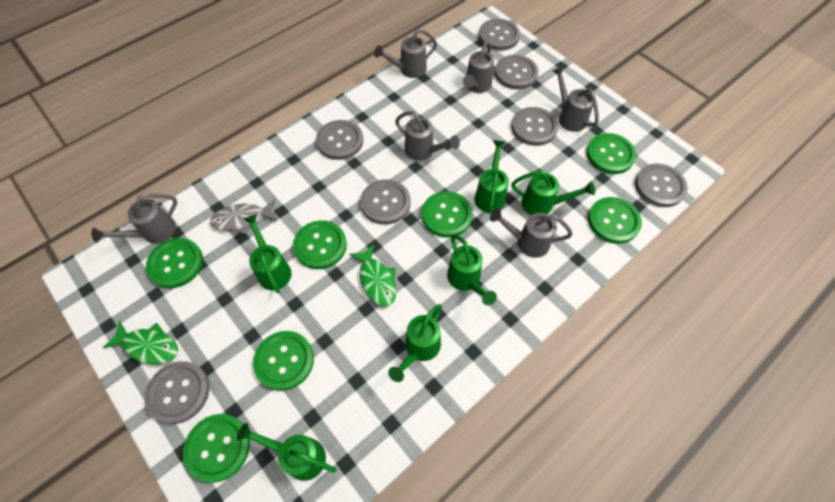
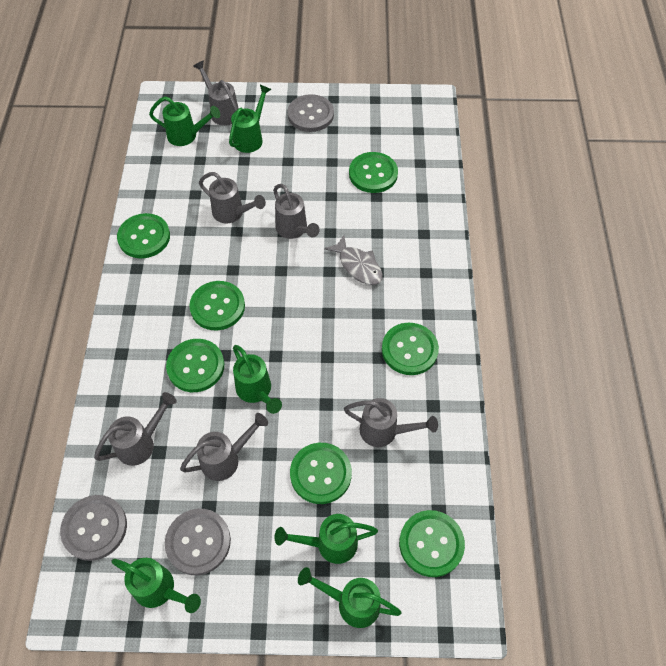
green fish: 2 -> 0
grey button: 7 -> 3

